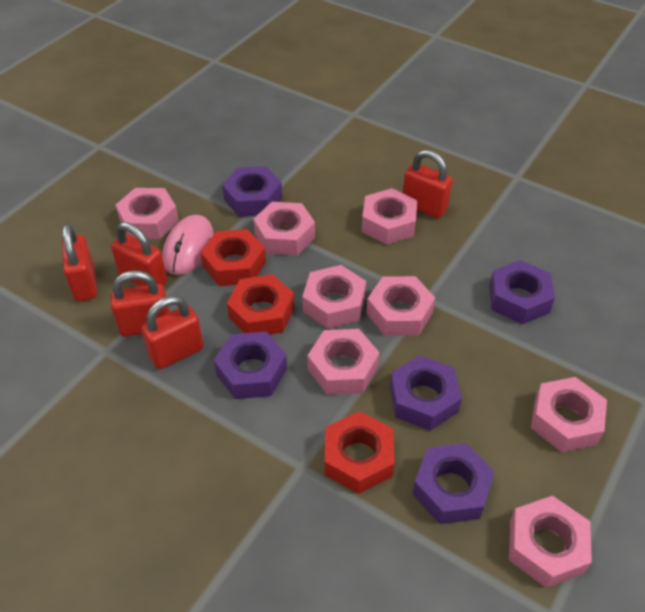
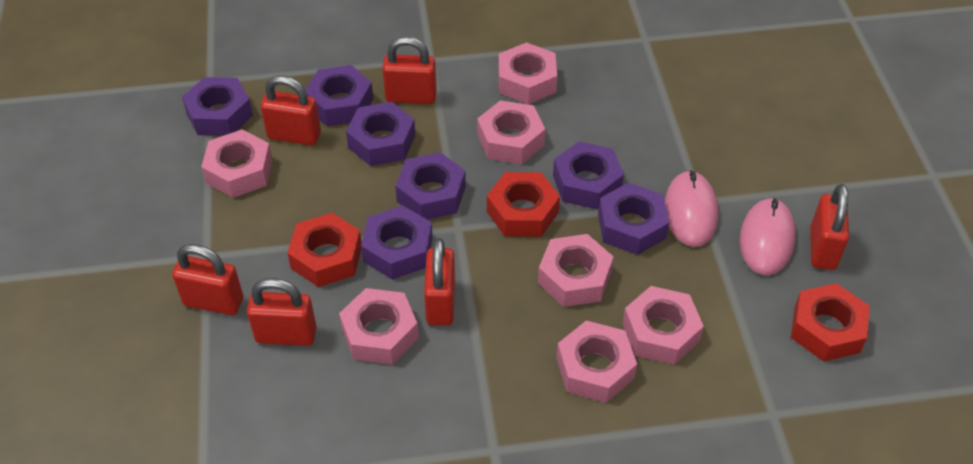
pink mouse: 1 -> 2
pink nut: 8 -> 7
purple nut: 5 -> 7
red padlock: 5 -> 6

